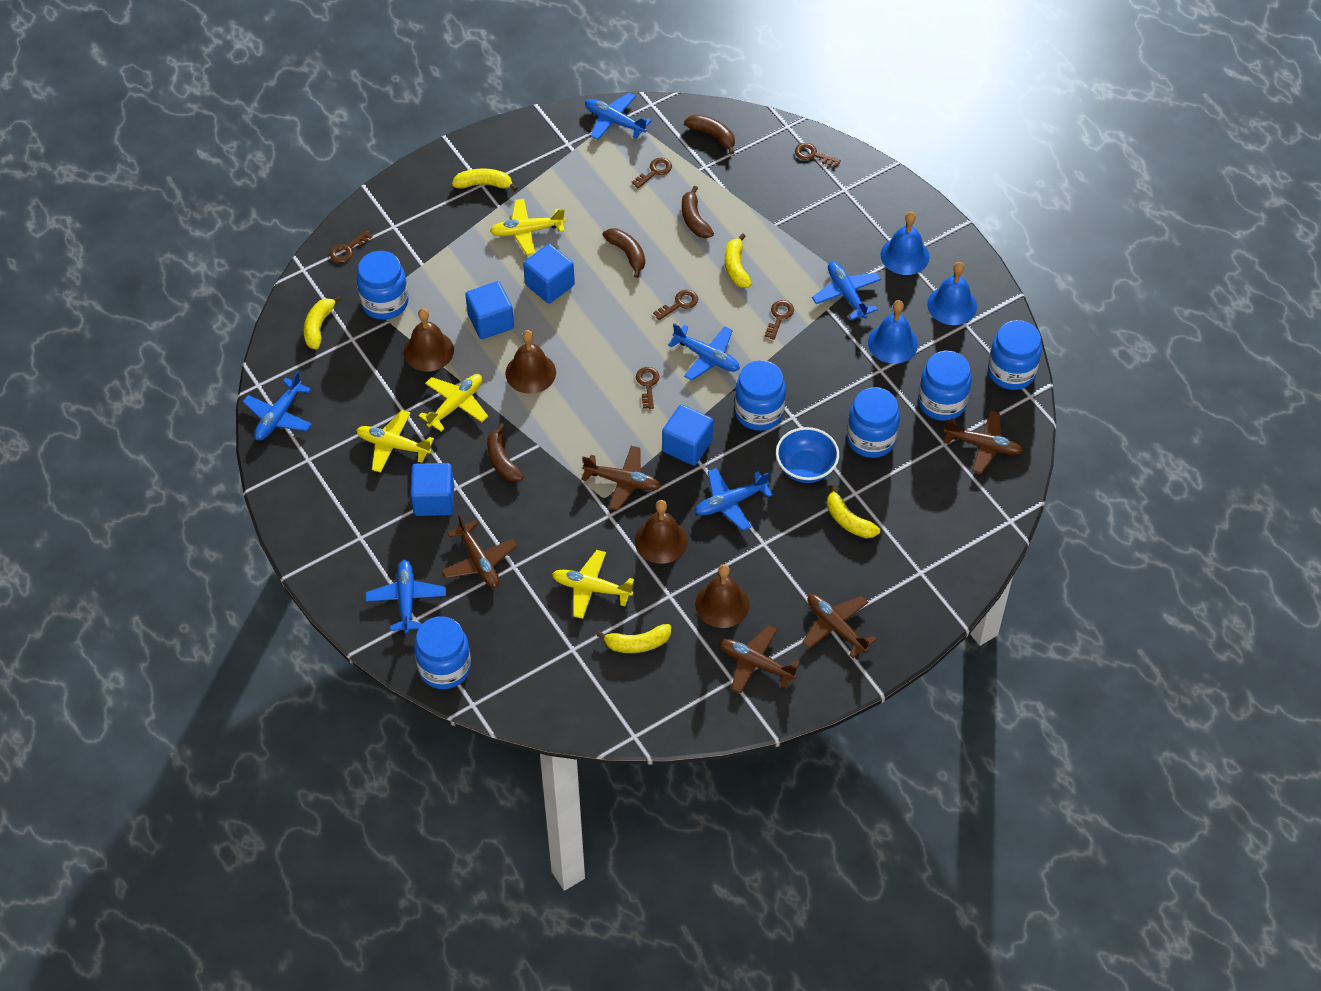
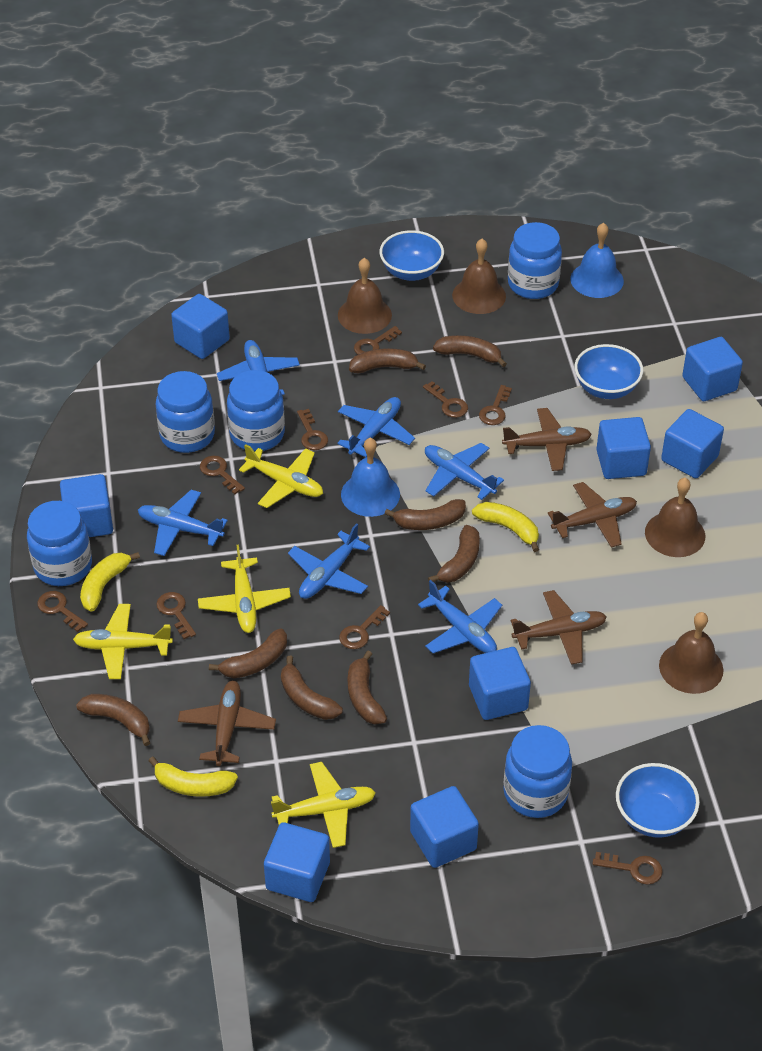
blue bell: 3 -> 2
blue bowl: 1 -> 3
blue cube: 4 -> 8
blue jar: 6 -> 5
brown banana: 4 -> 8
brown key: 6 -> 9
brown plane: 5 -> 4
yellow banana: 5 -> 3

